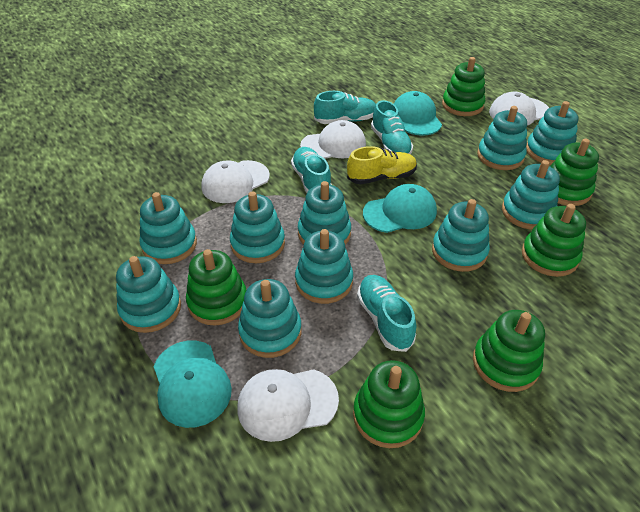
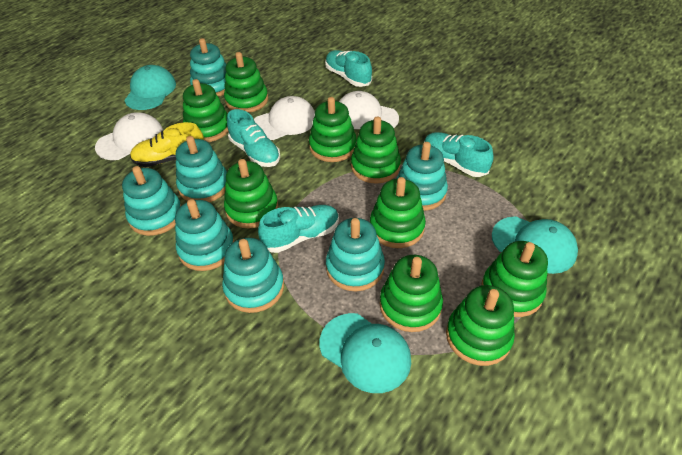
green stacking toy: 6 -> 9
turquoise stacking toy: 10 -> 7
white cap: 4 -> 3

